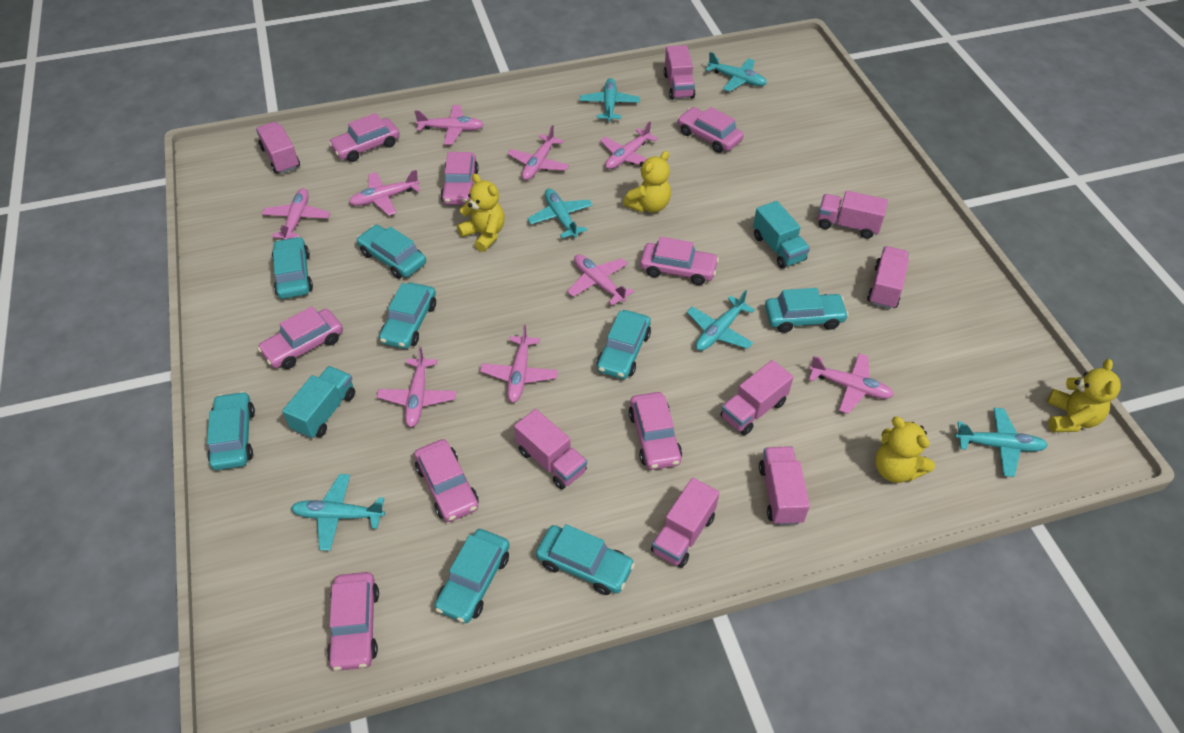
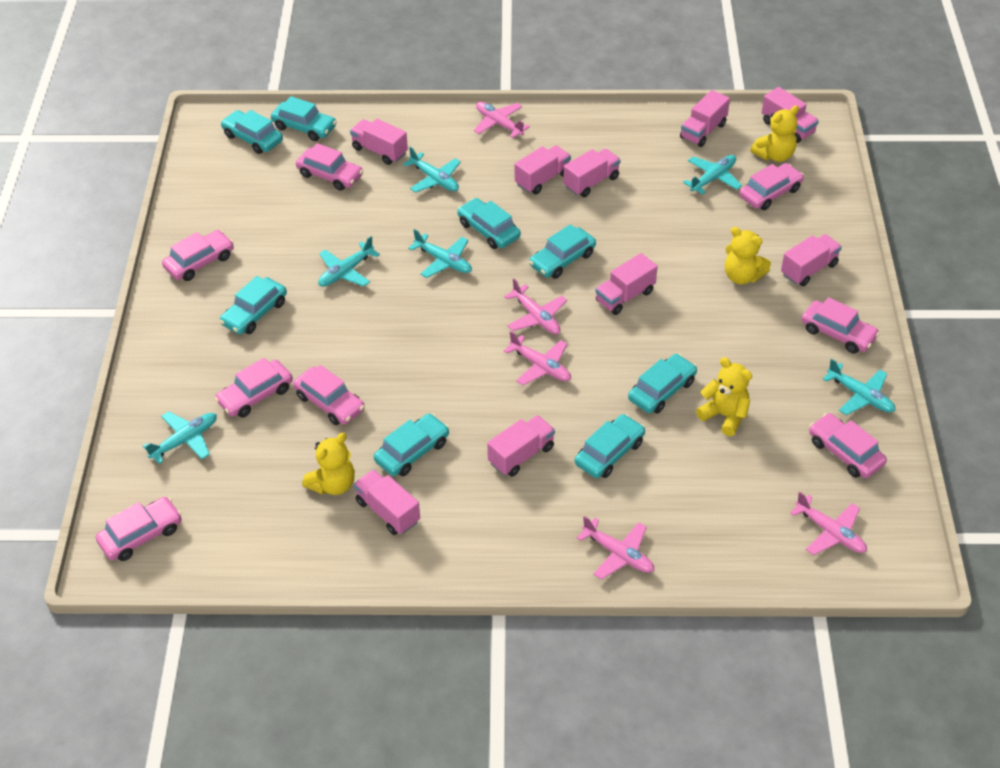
pink plane: 9 -> 5
pink truck: 8 -> 9
turquoise truck: 2 -> 0

